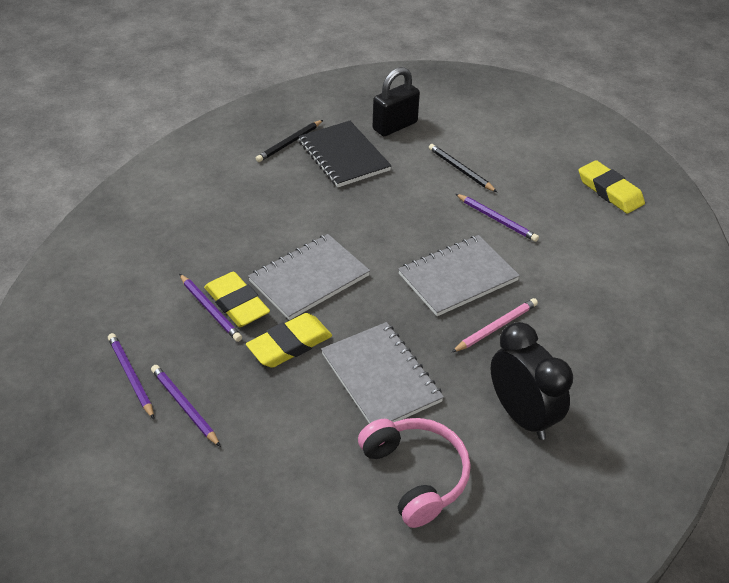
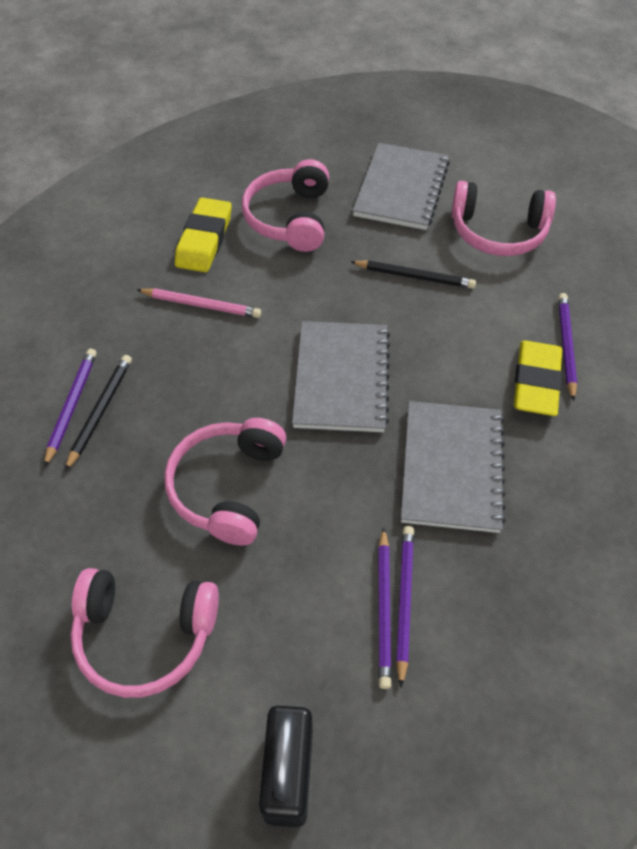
black clock: 1 -> 0
black notebook: 1 -> 0
pink headphones: 1 -> 4
yellow eraser: 3 -> 2

